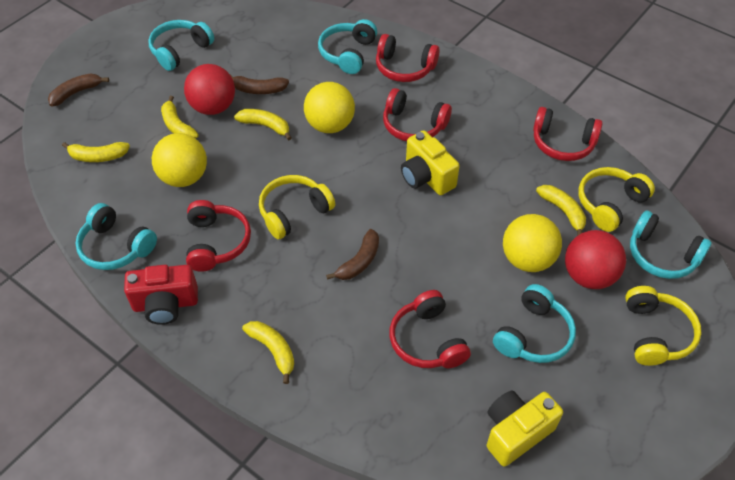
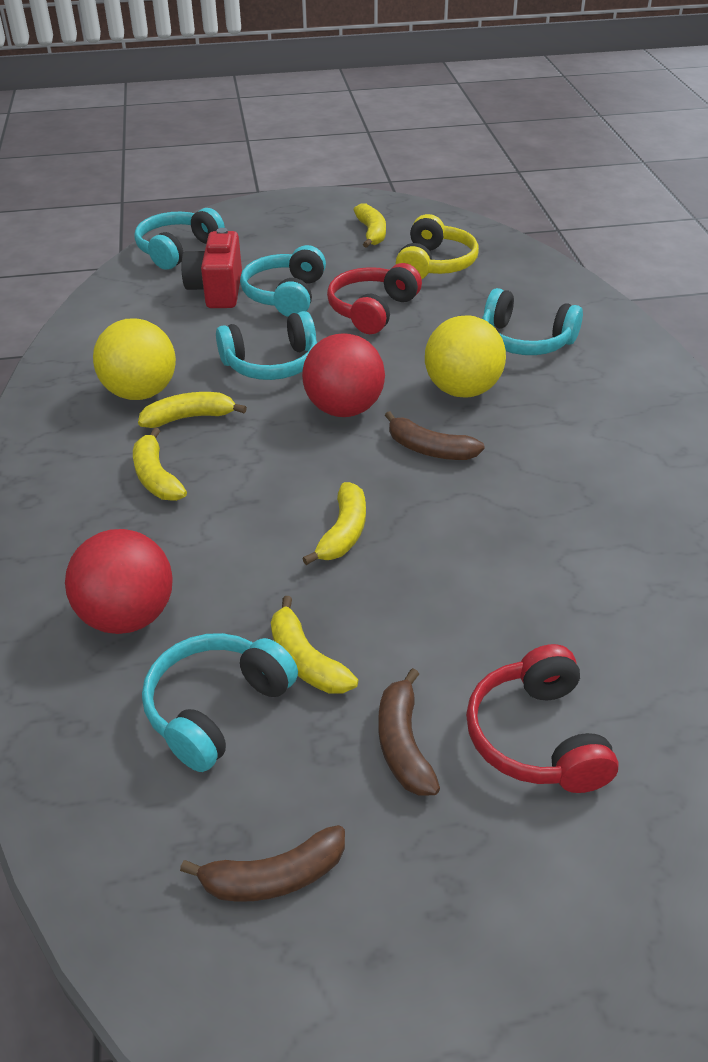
red headphones: 5 -> 2
yellow ball: 3 -> 2
yellow camera: 2 -> 0
yellow headphones: 3 -> 1

